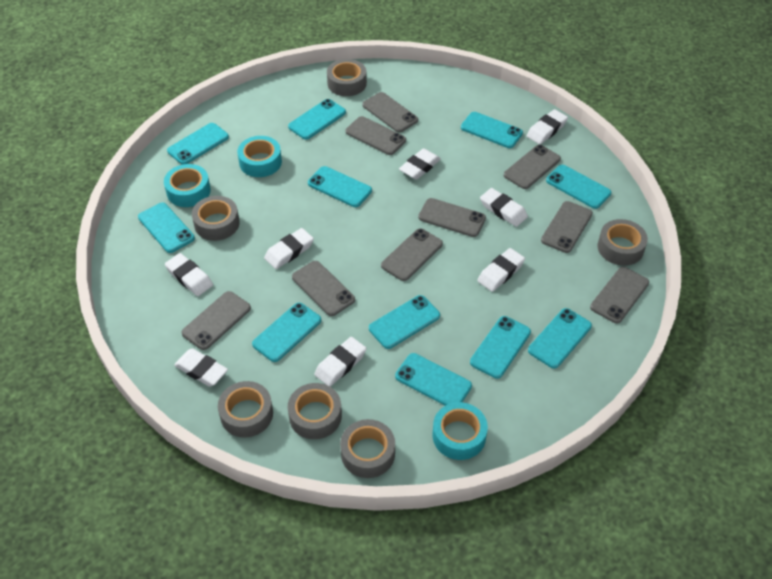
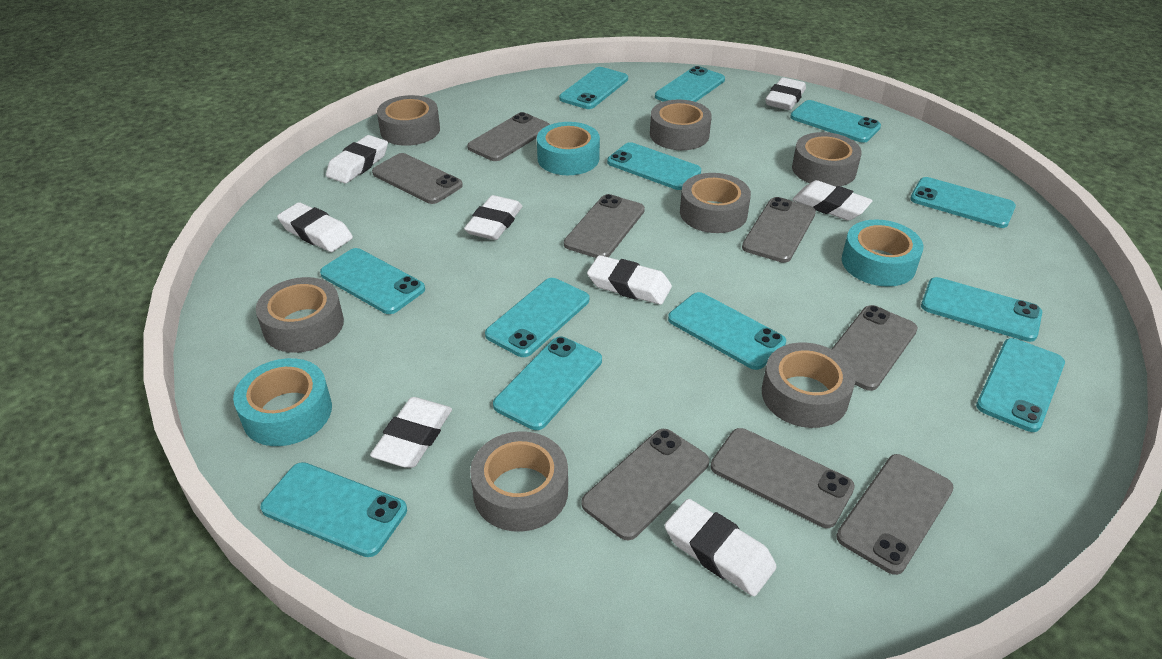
grey phone: 9 -> 8
grey tape: 6 -> 7
turquoise phone: 11 -> 12

